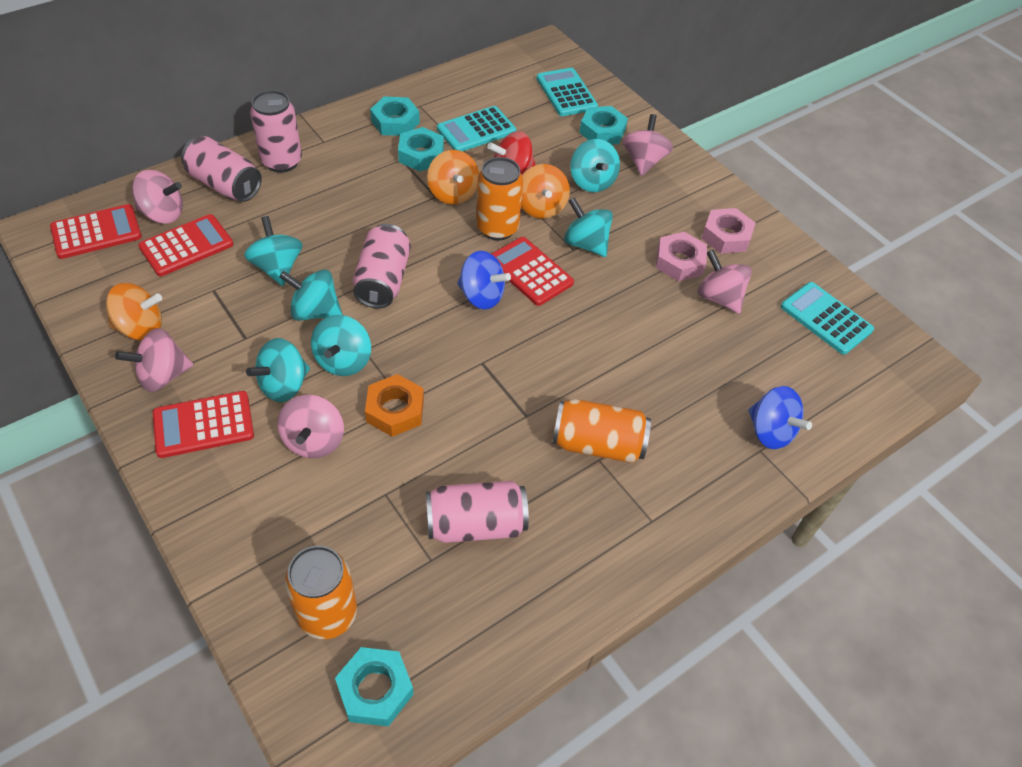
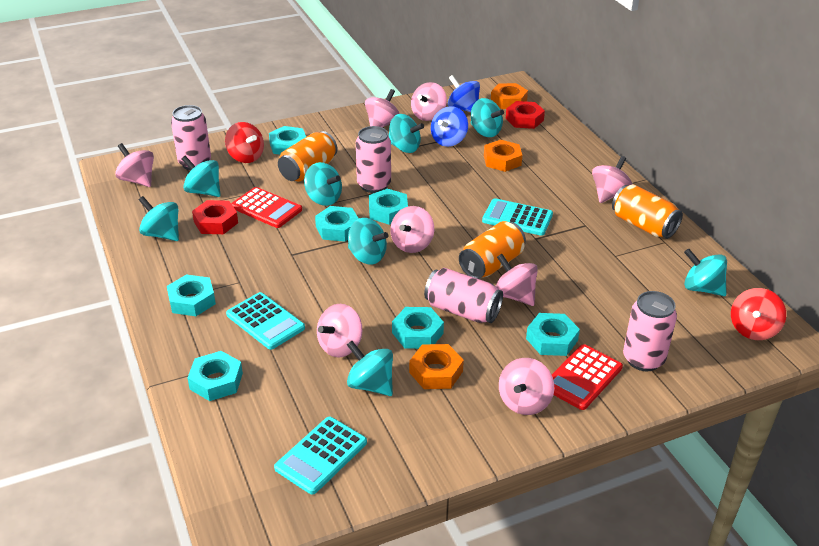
orange nut: 1 -> 3
orange spinning top: 3 -> 0
pink nut: 2 -> 0
pink spinning top: 5 -> 8
red calculator: 4 -> 2
red nut: 0 -> 2
red spinning top: 1 -> 2
turquoise nut: 4 -> 7
turquoise spinning top: 6 -> 8

